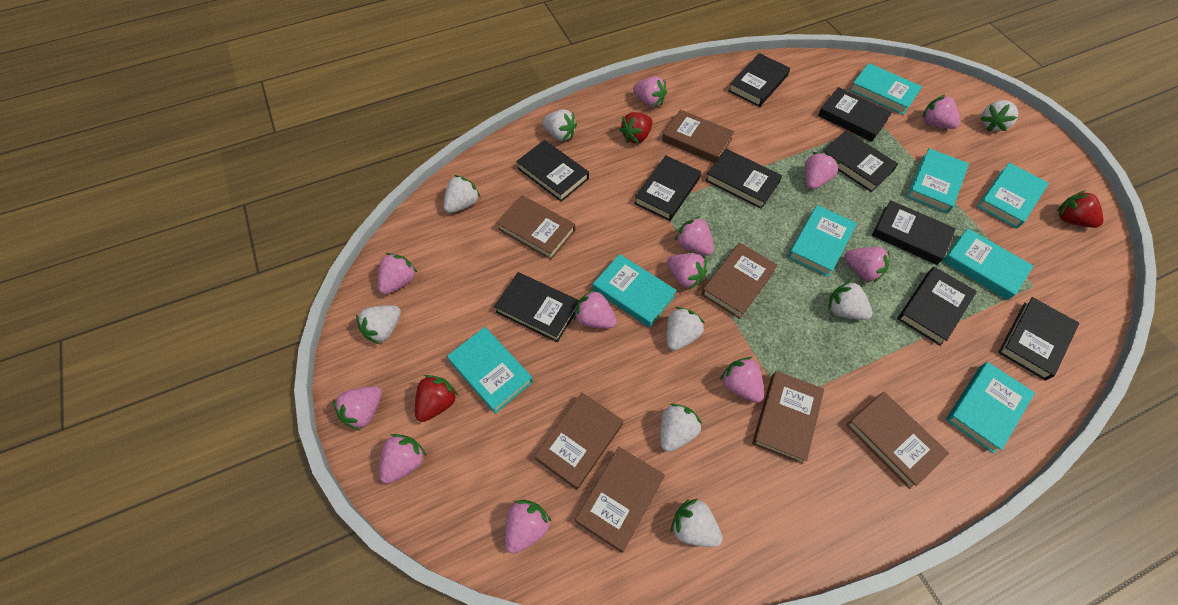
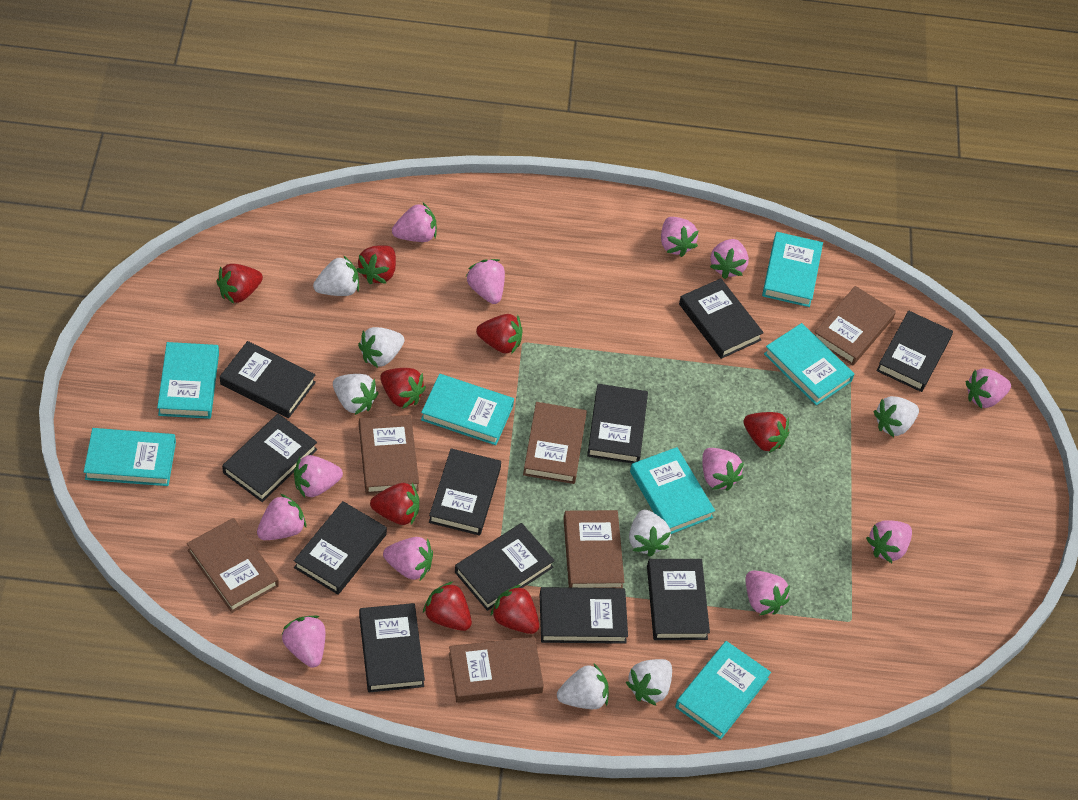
black book: 10 -> 11
brown book: 7 -> 6
red strawberry: 3 -> 8
turquoise book: 8 -> 7
white strawberry: 8 -> 7

